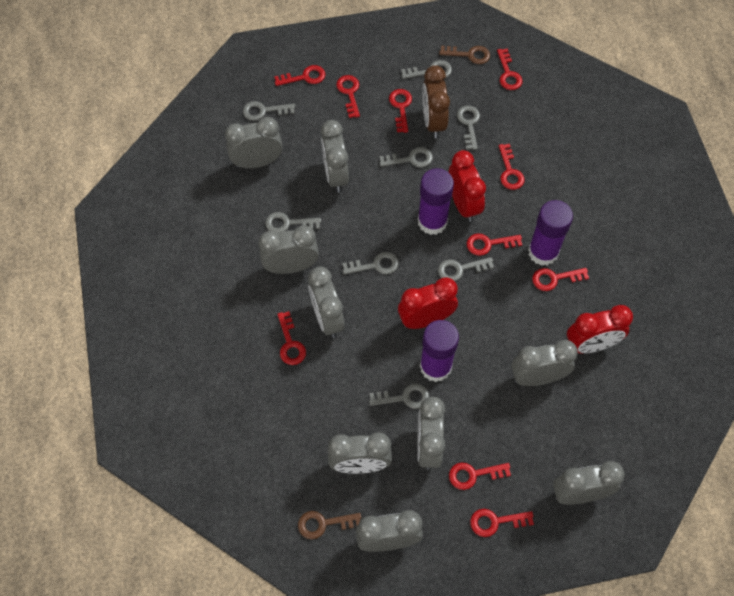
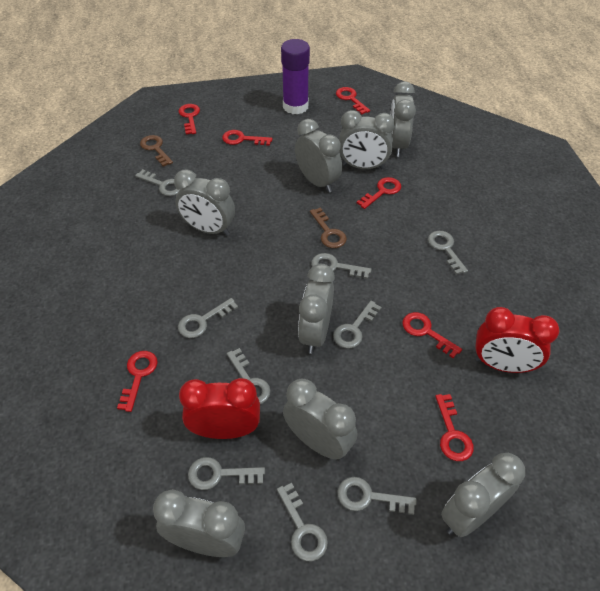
brown clock: 1 -> 0
grey clock: 9 -> 8
grey key: 8 -> 9
purple glue stick: 3 -> 1
red clock: 3 -> 2
red key: 10 -> 7

